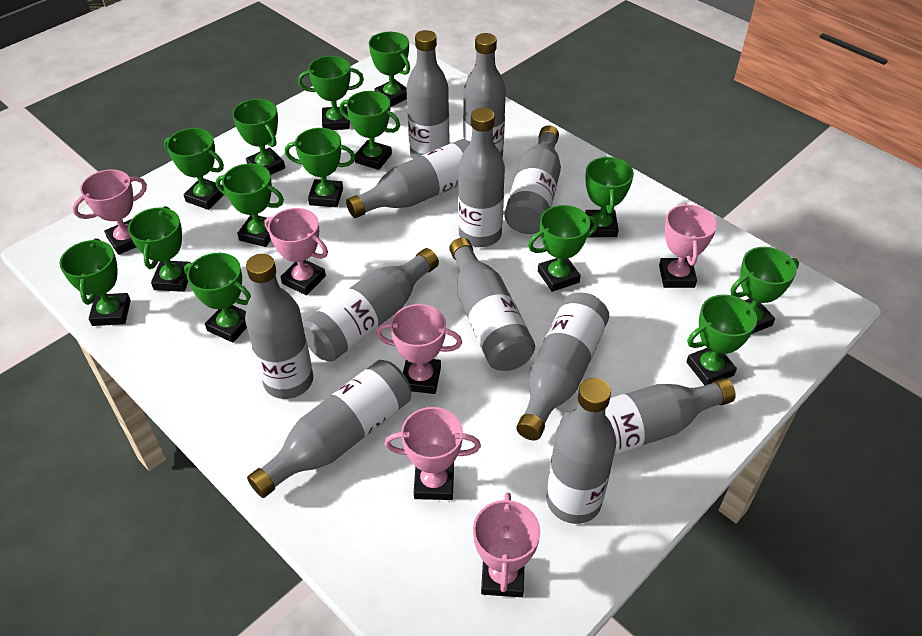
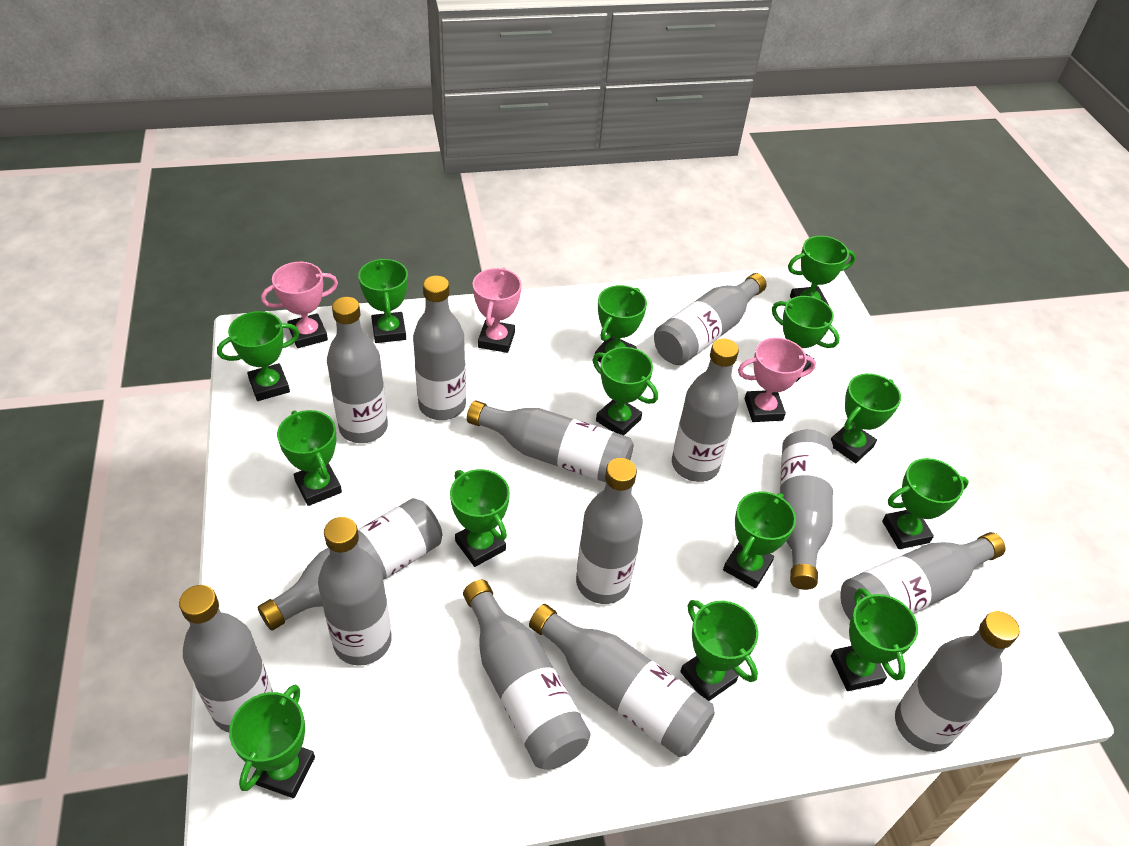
grey bottle: 12 -> 14
pink trophy: 6 -> 3

